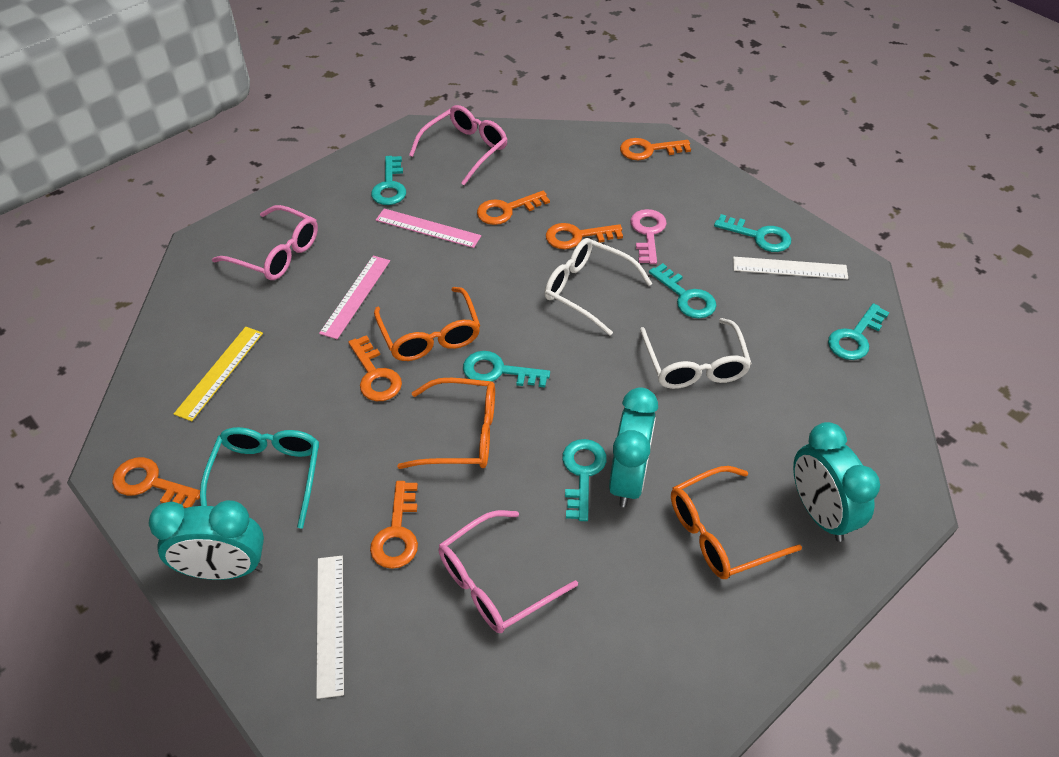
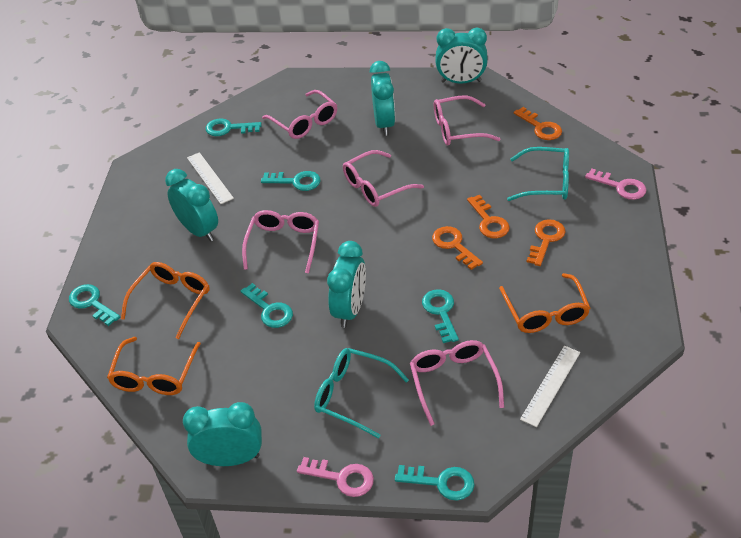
orange key: 6 -> 4
pink glasses: 3 -> 5
pink key: 1 -> 2
pink ruler: 2 -> 0
turquoise clock: 3 -> 5
turquoise glasses: 1 -> 2
white glasses: 2 -> 0
yellow ruler: 1 -> 0

